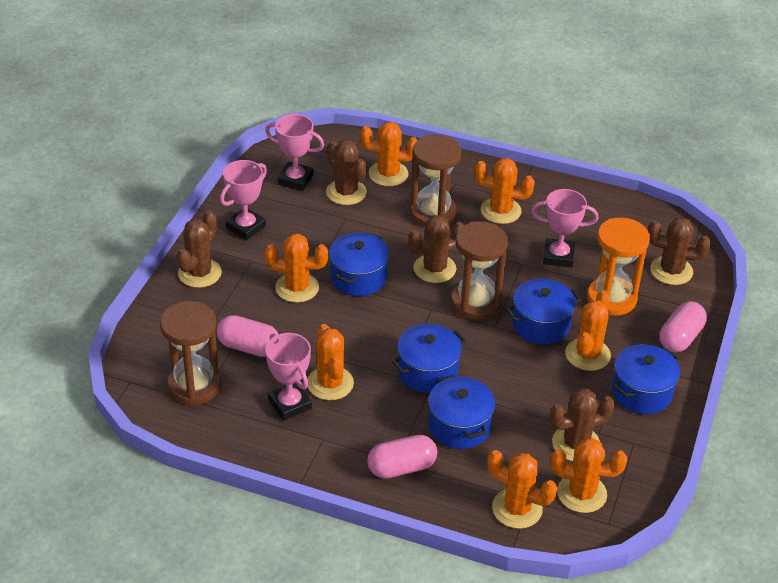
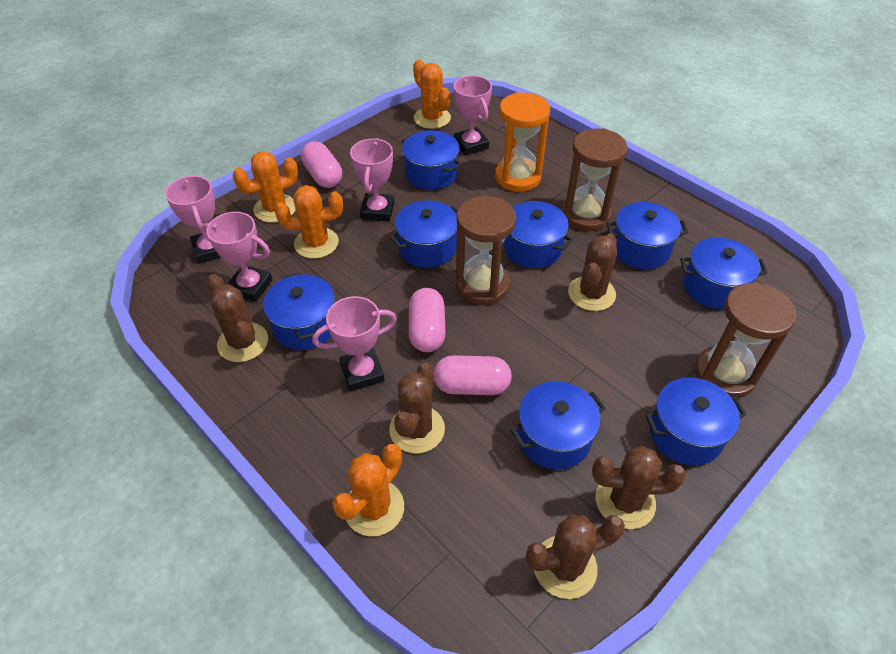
blue pot: 5 -> 8
orange cactus: 7 -> 4
pink trophy: 4 -> 5

